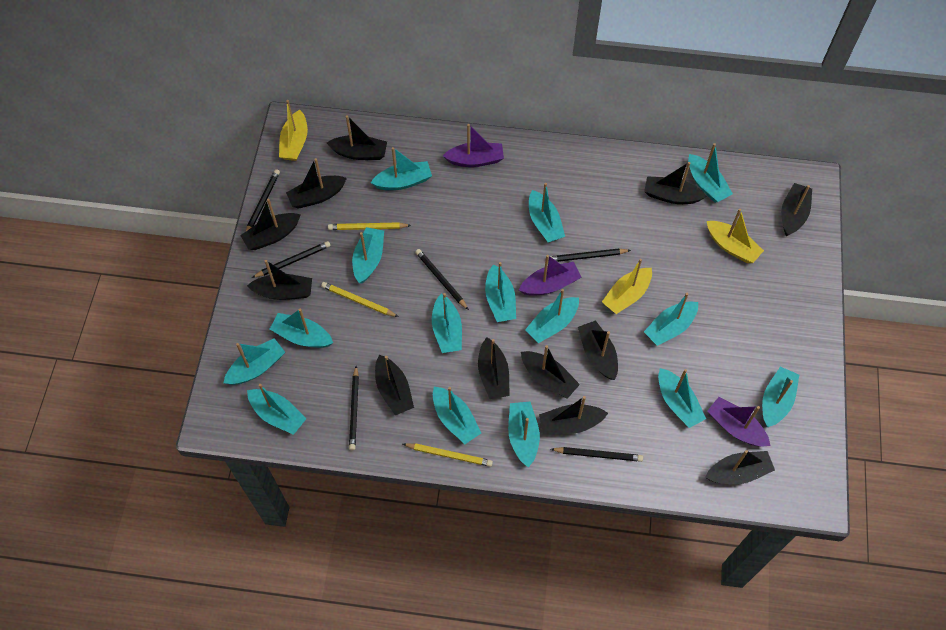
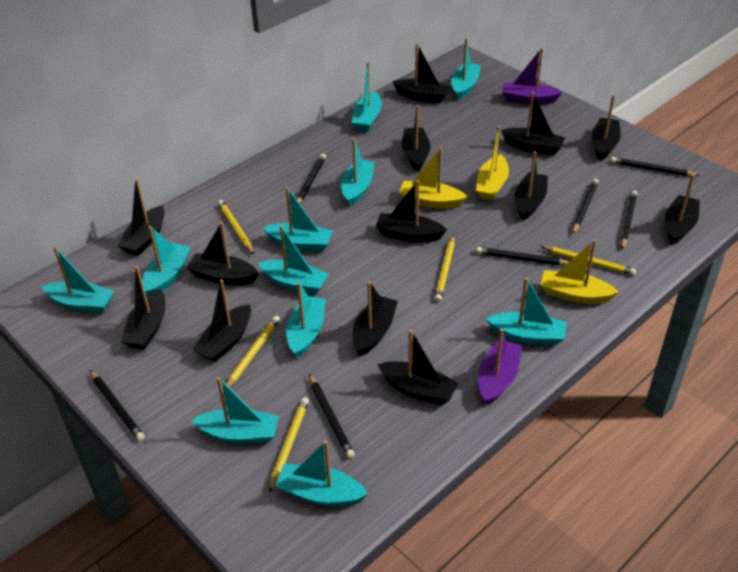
black boat: 12 -> 13
black pencil: 6 -> 7
purple boat: 3 -> 2
turquoise boat: 15 -> 11
yellow pencil: 3 -> 5

